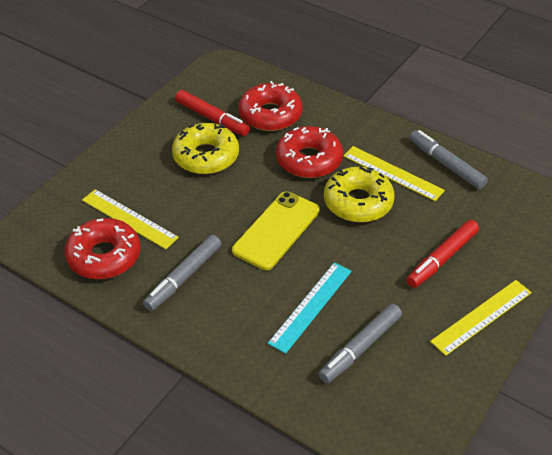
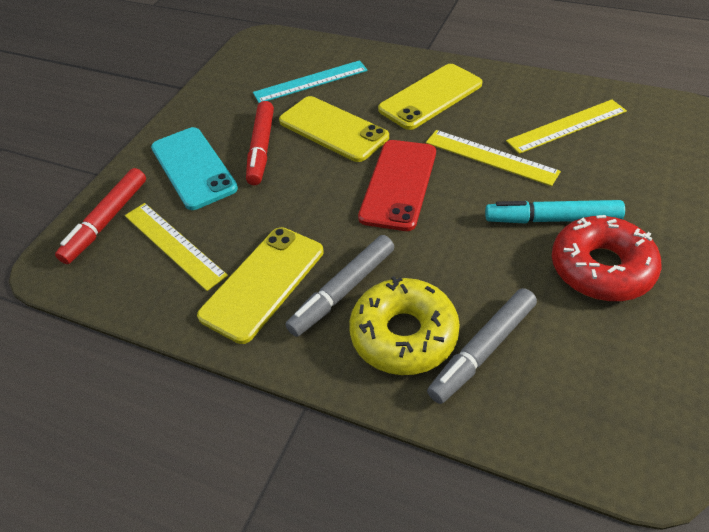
grey marker: 3 -> 2
red donut: 3 -> 1
red phone: 0 -> 1
turquoise marker: 0 -> 1
turquoise phone: 0 -> 1
yellow donut: 2 -> 1
yellow phone: 1 -> 3

